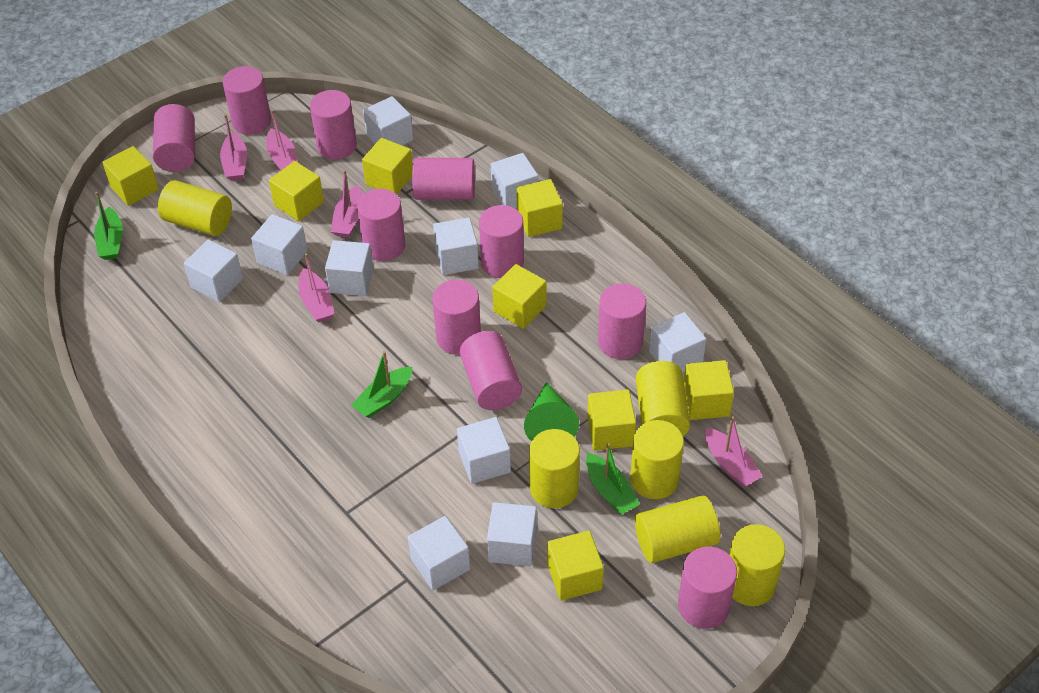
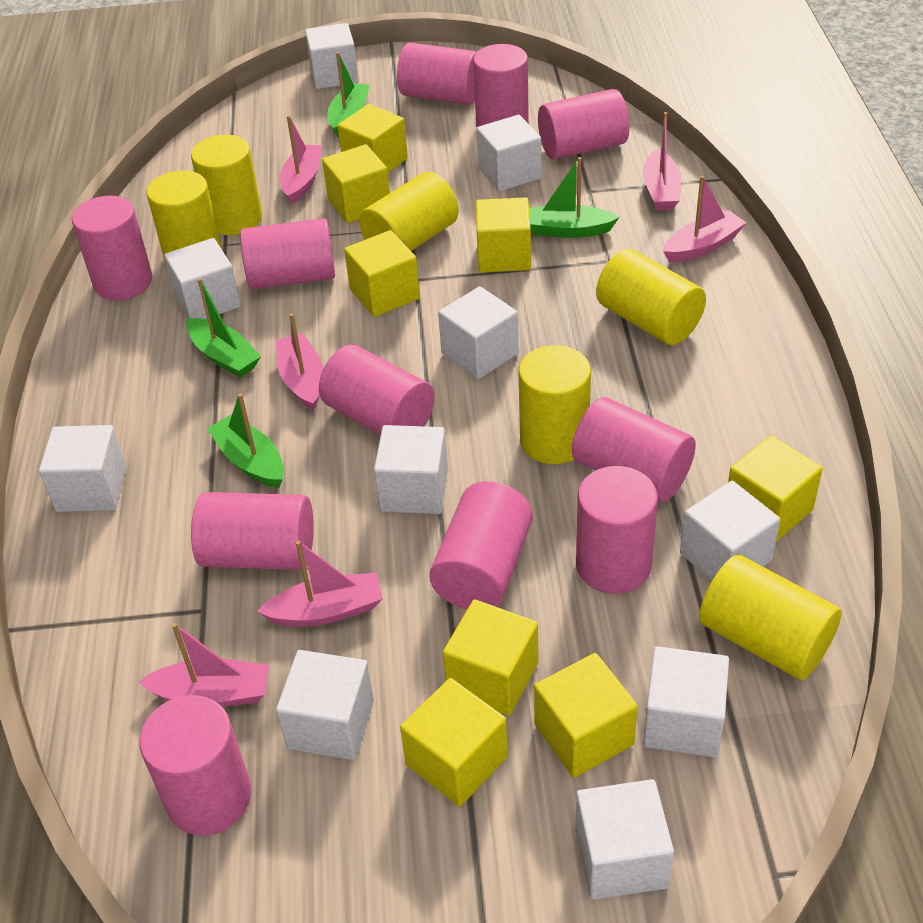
green boat: 3 -> 4
green cone: 1 -> 0
pink boat: 5 -> 6
pink cylinder: 10 -> 11

